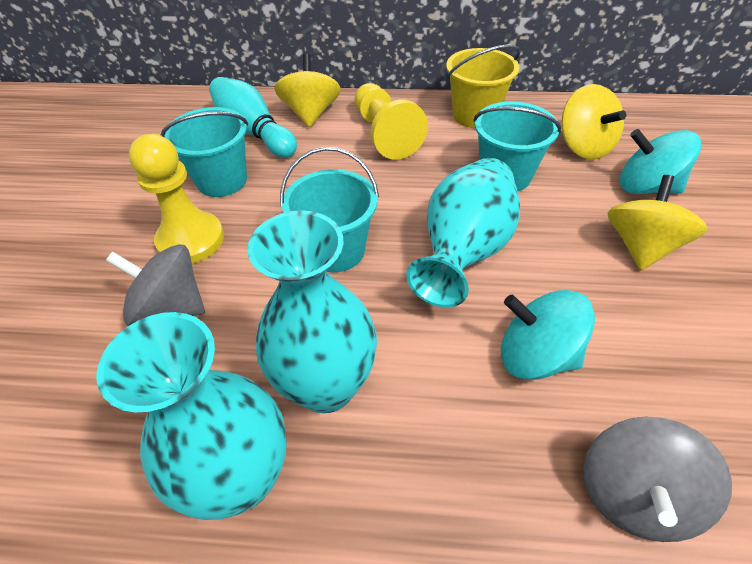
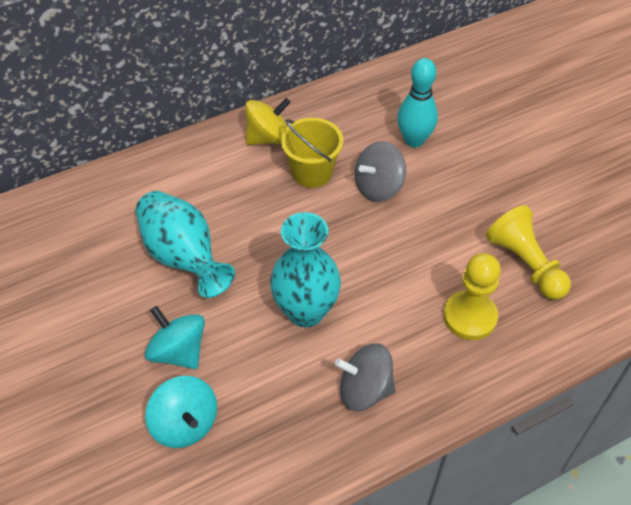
turquoise bucket: 3 -> 0
turquoise vase: 3 -> 2
yellow spinning top: 3 -> 1

